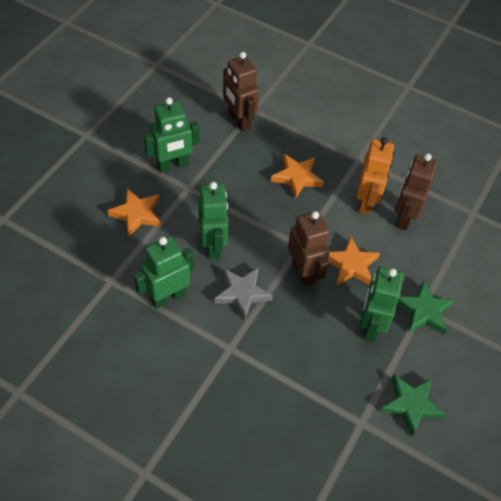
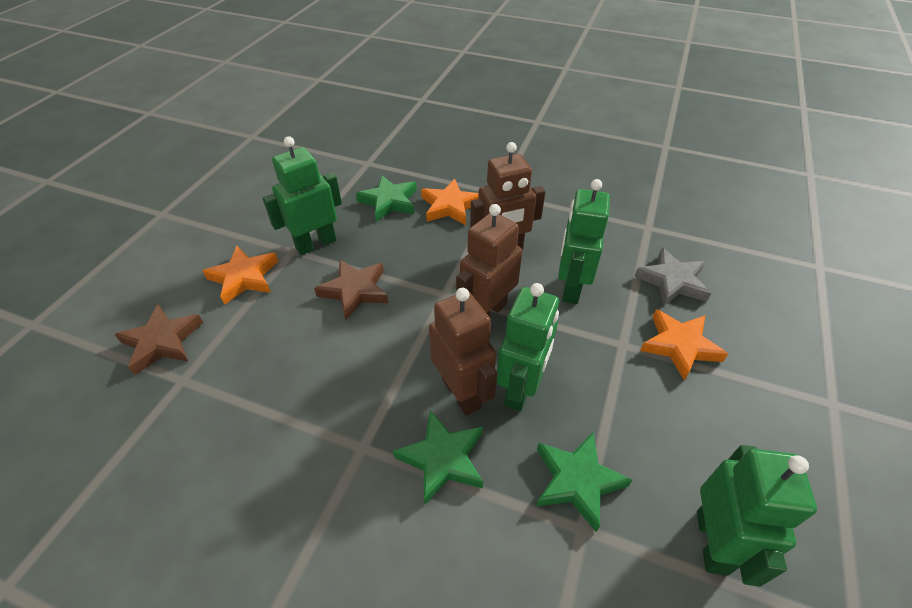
brown star: 0 -> 2
green star: 2 -> 3
orange robot: 1 -> 0

